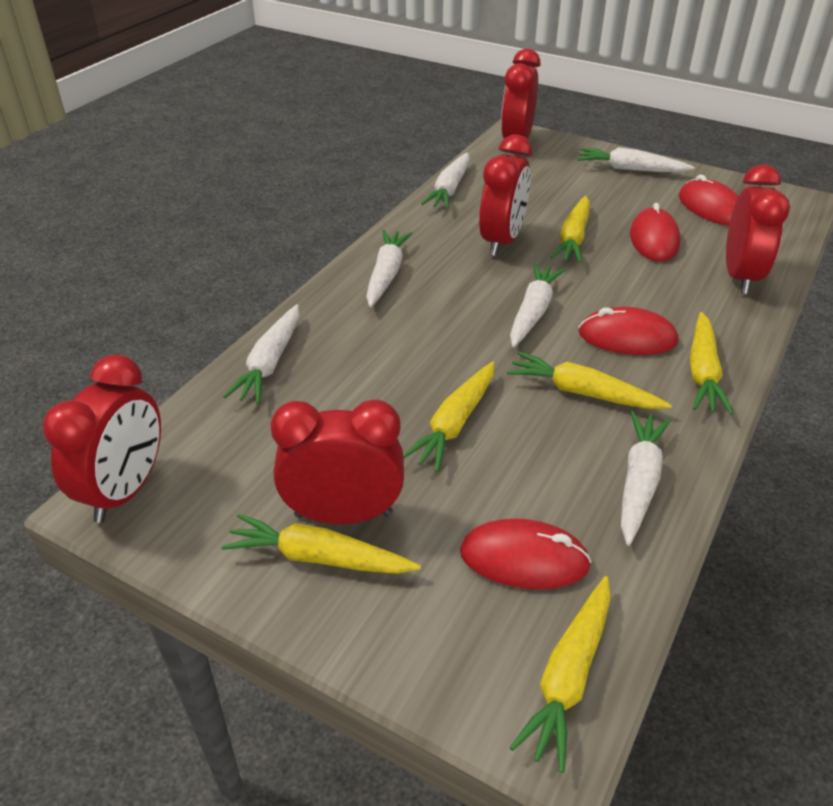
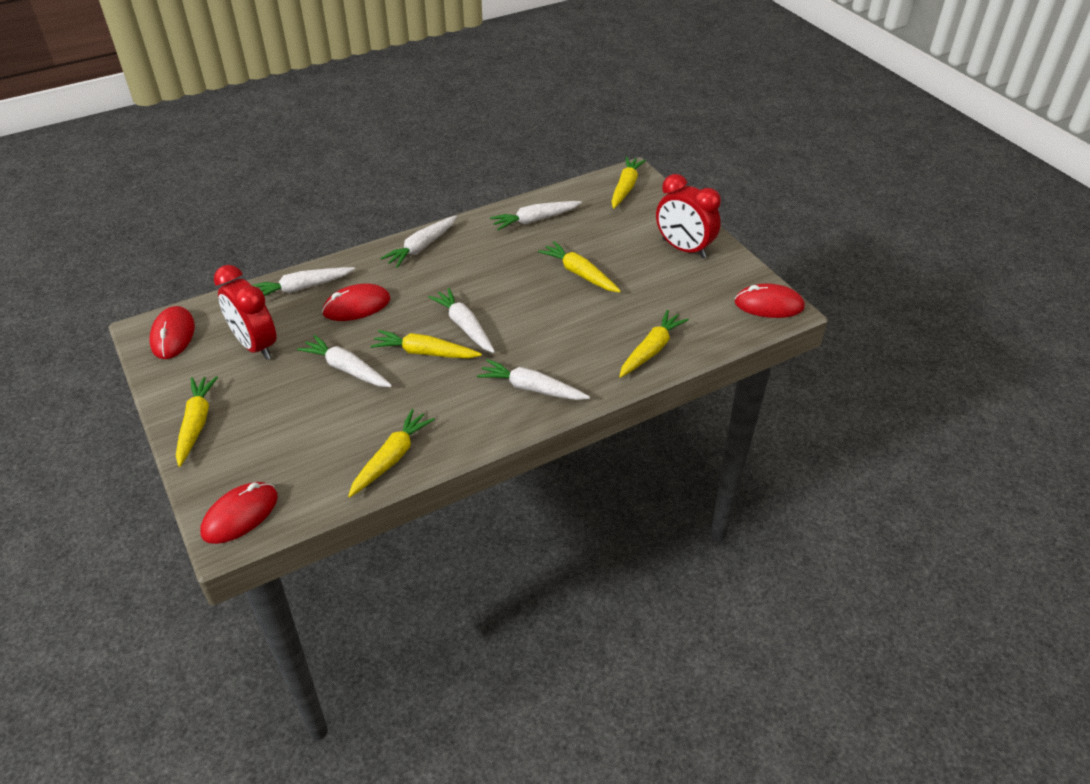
red clock: 5 -> 2

